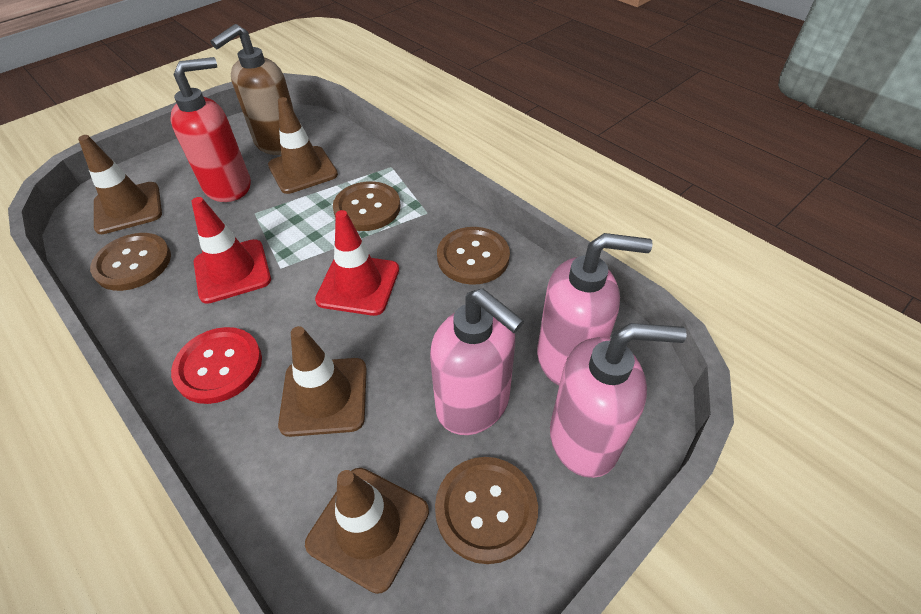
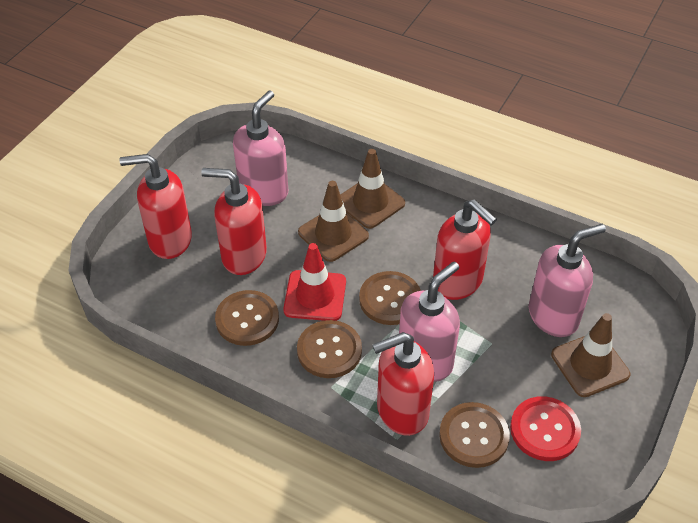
brown soap dispenser: 1 -> 0
brown traffic cone: 4 -> 3
red soap dispenser: 1 -> 4
red traffic cone: 2 -> 1

